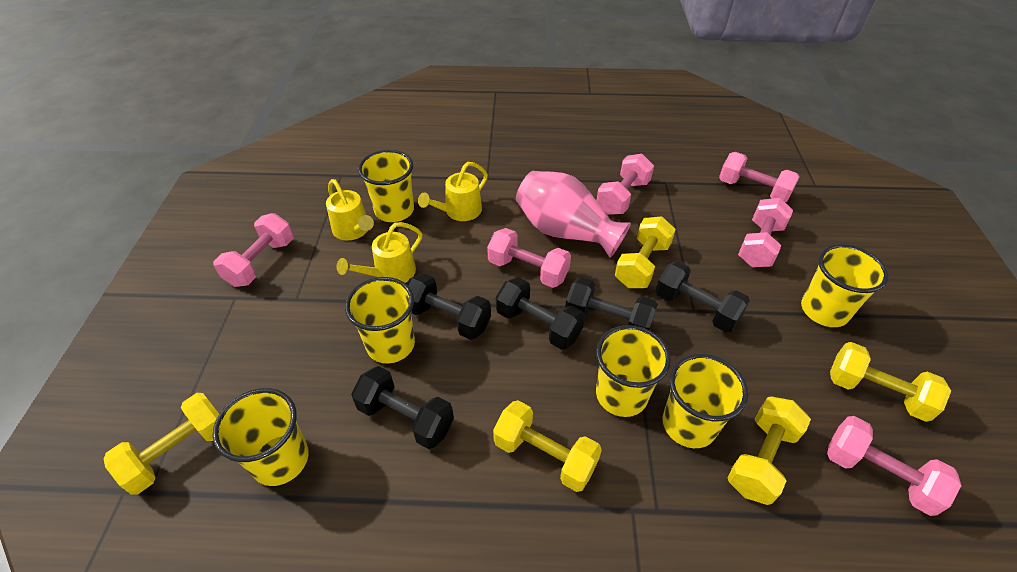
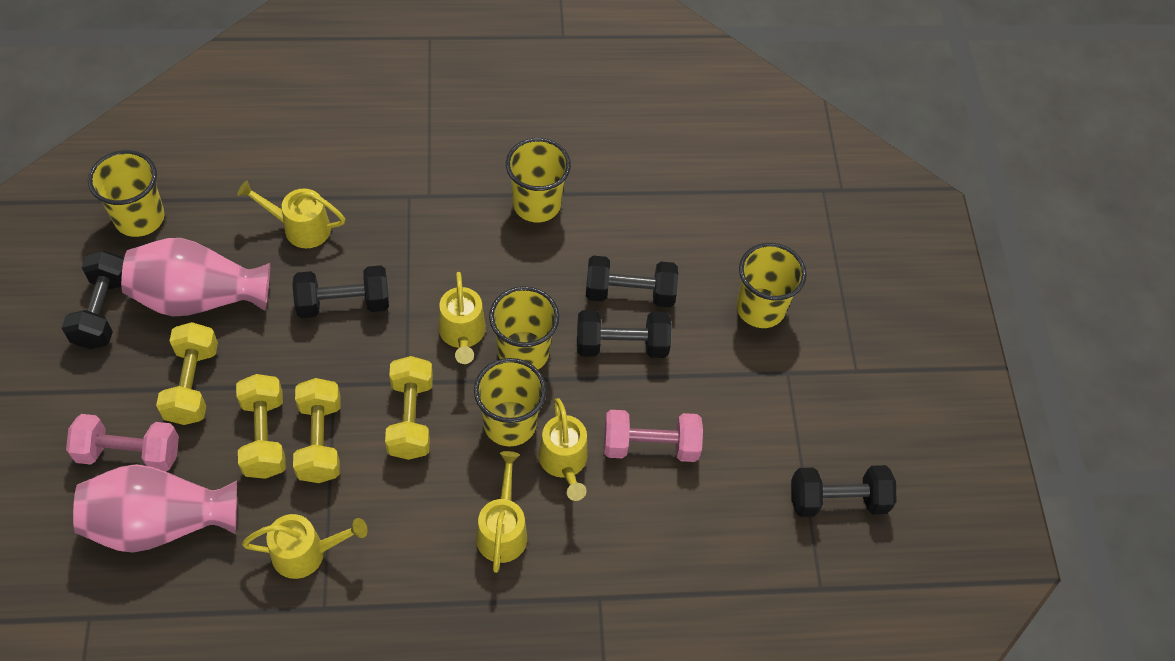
pink dumbbell: 6 -> 2
pink vase: 1 -> 2
yellow cup: 6 -> 5
yellow dumbbell: 5 -> 4
yellow watering can: 3 -> 5

